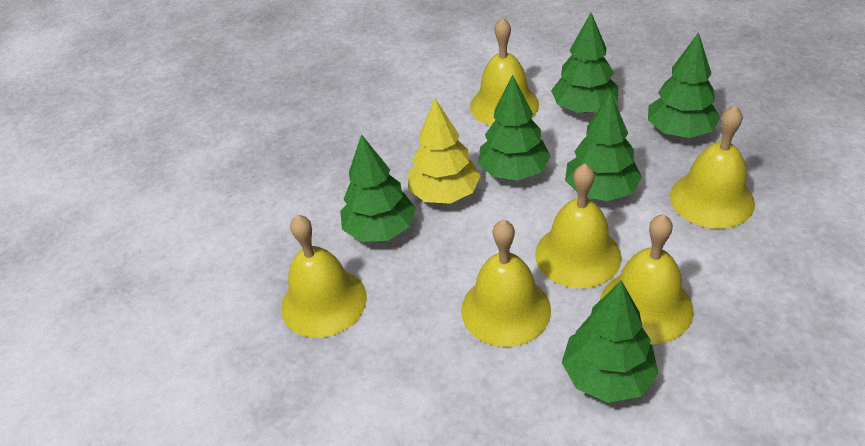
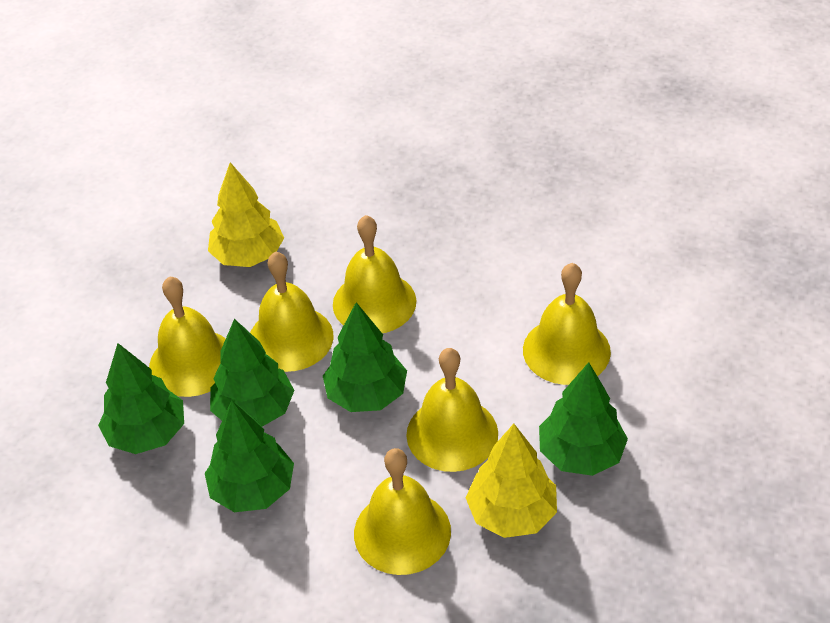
green tree: 6 -> 5
yellow tree: 1 -> 2

